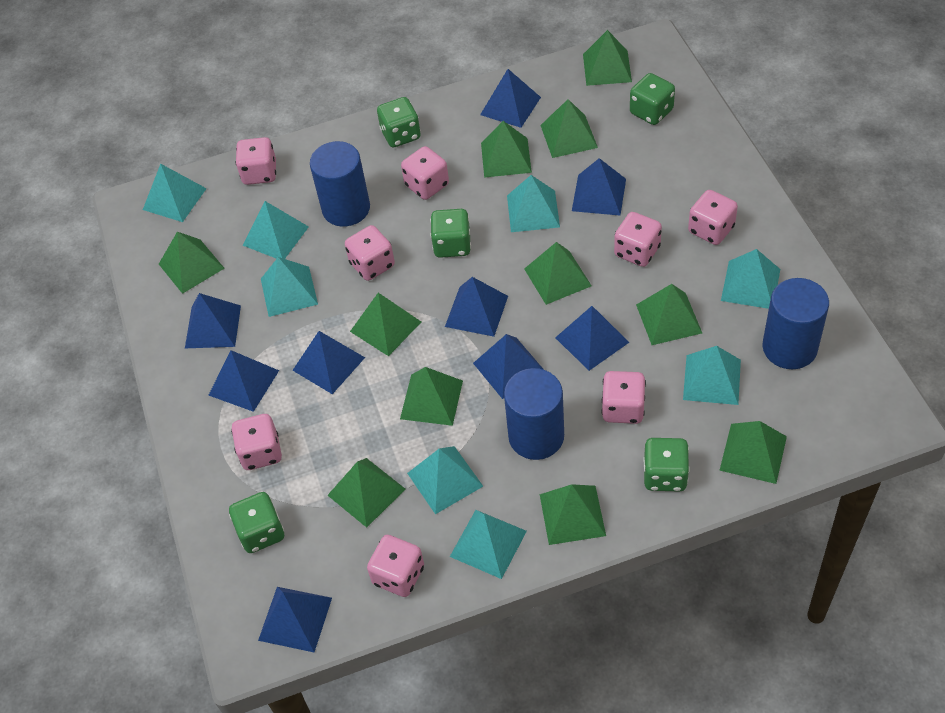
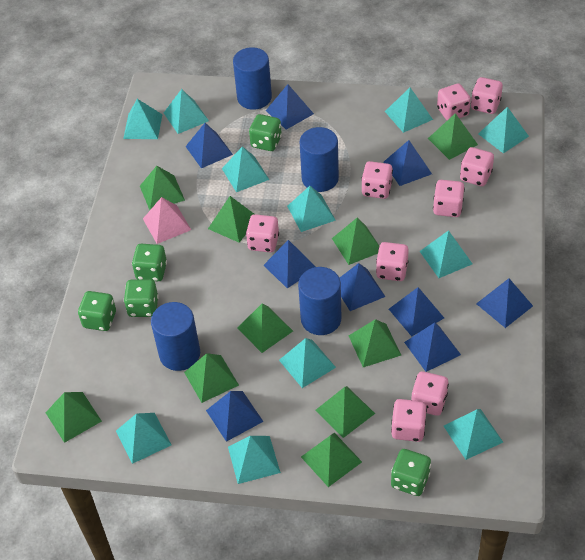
blue cylinder: 3 -> 4
green pyramid: 11 -> 10
pink dice: 8 -> 9
pink pyramid: 0 -> 1
turquoise pyramid: 8 -> 11

